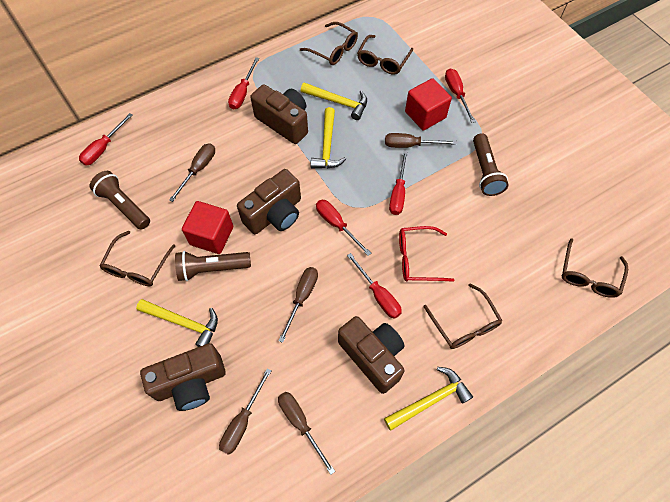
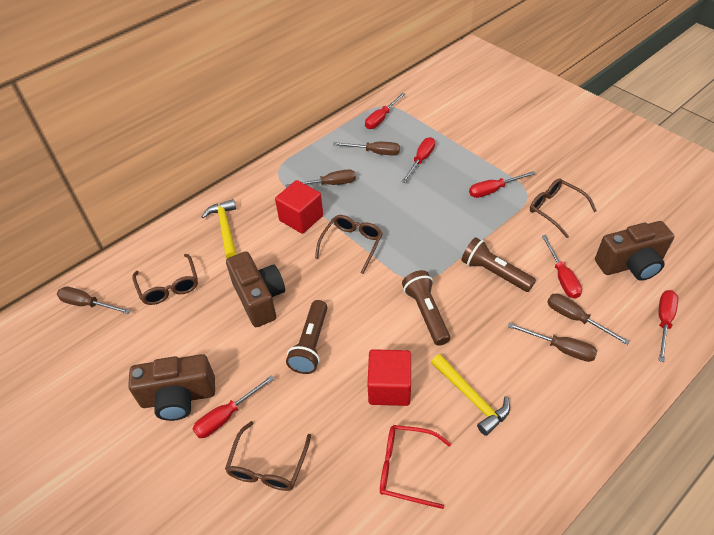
brown camera: 4 -> 3
brown glasses: 5 -> 4
yellow hammer: 4 -> 2

